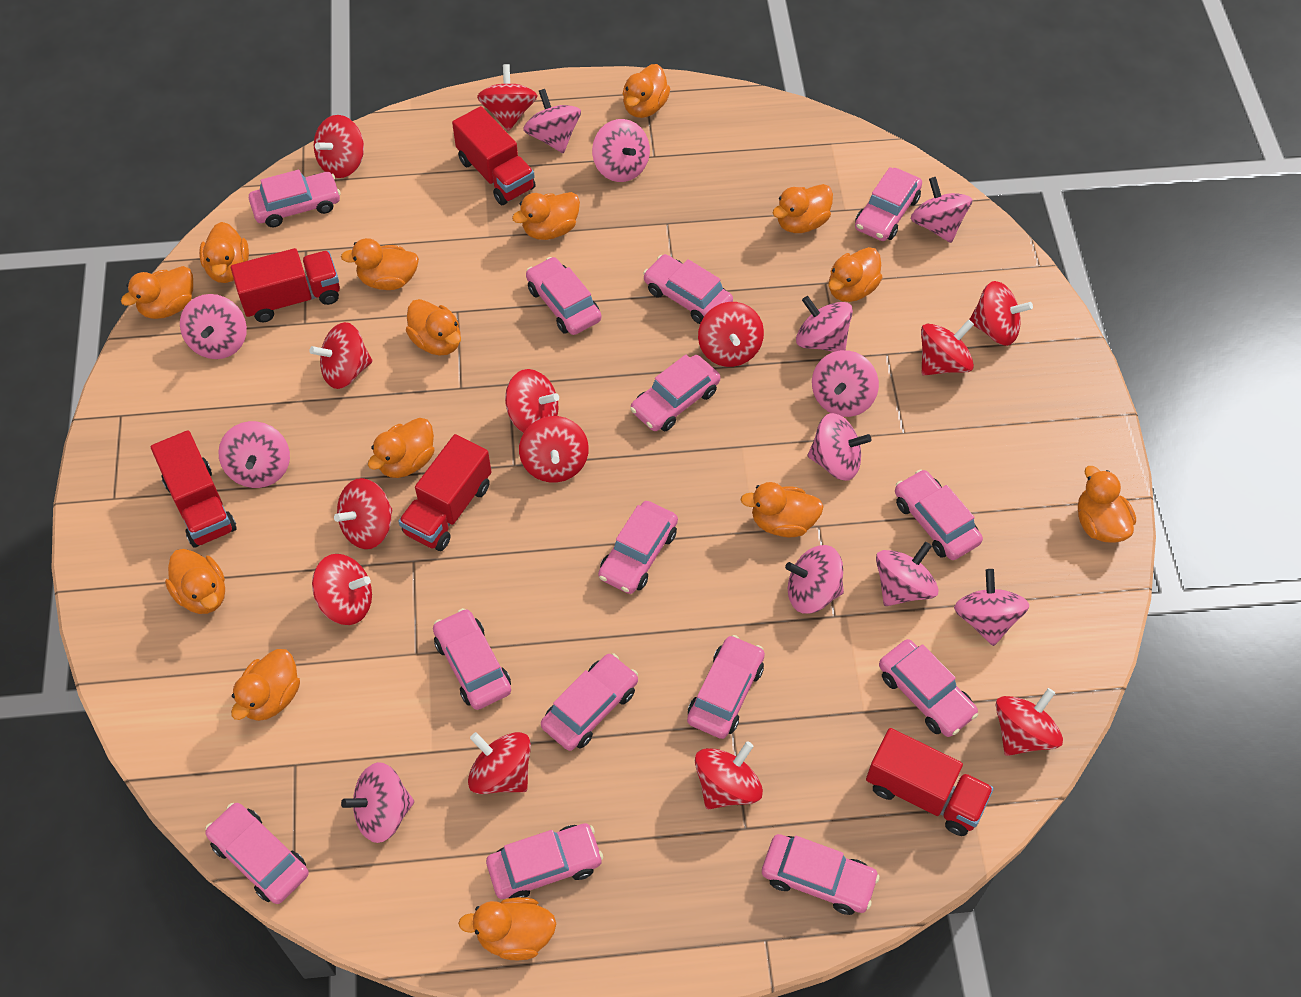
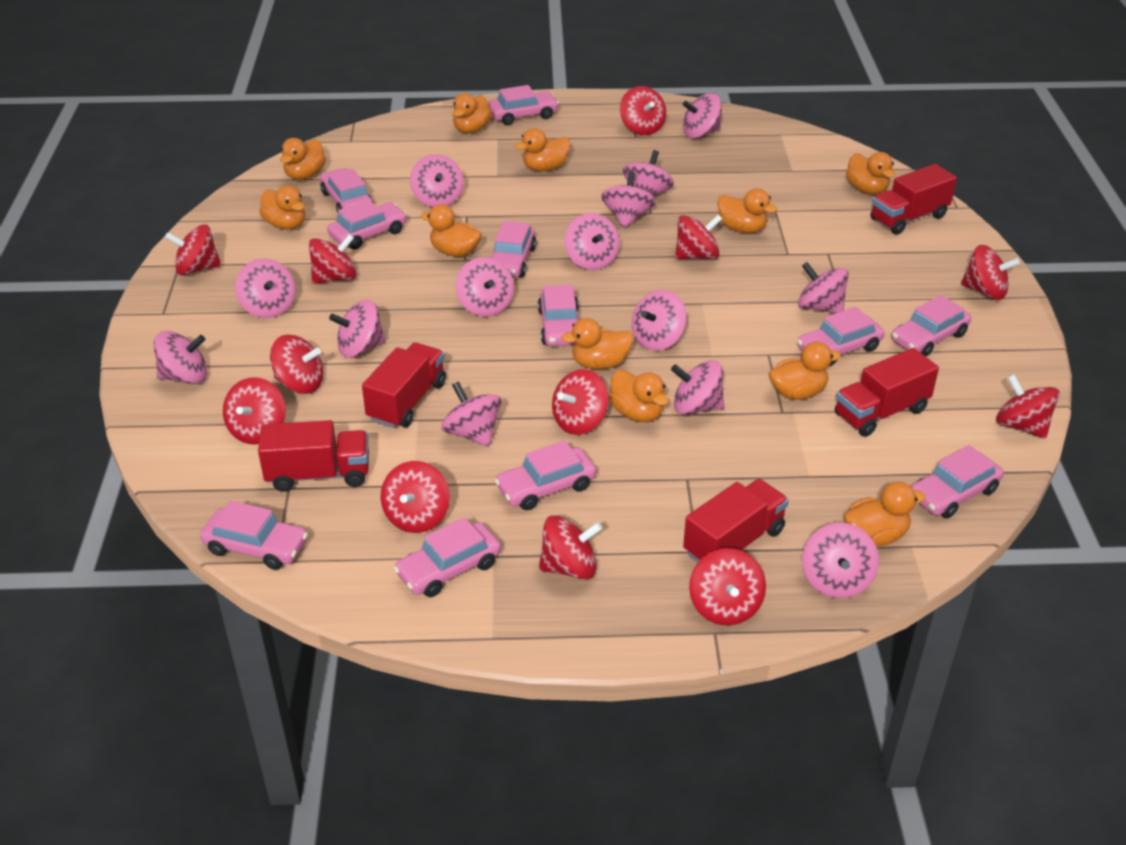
orange duck: 14 -> 11
pink car: 14 -> 11
pink spinning top: 12 -> 14
red spinning top: 13 -> 12

